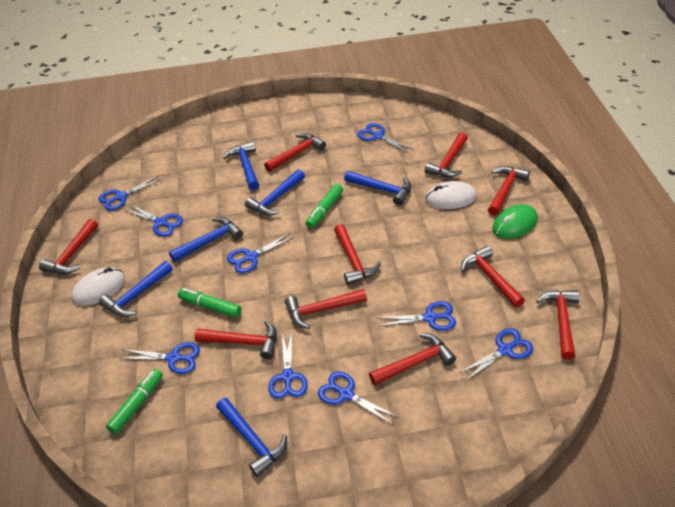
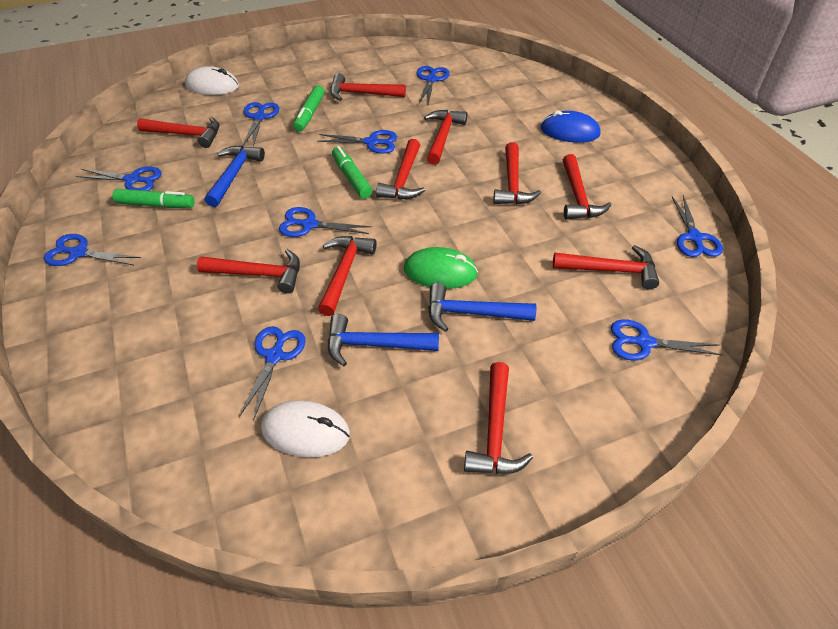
blue hammer: 6 -> 3
blue mouse: 0 -> 1

